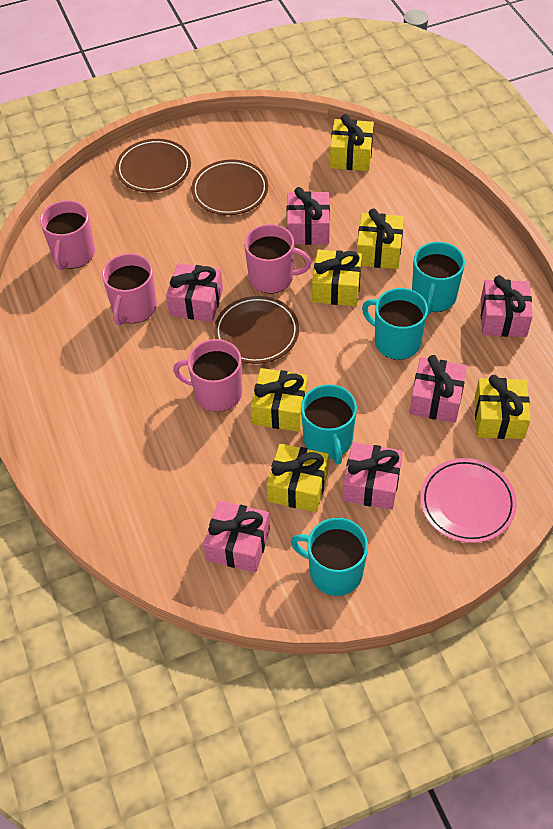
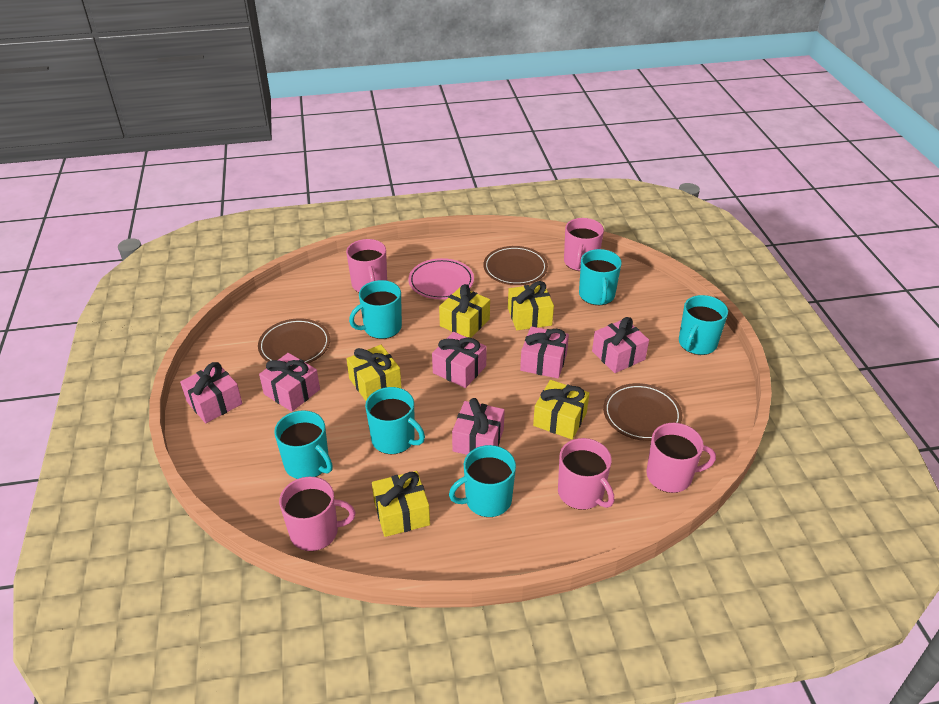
pink mug: 4 -> 5
turquoise mug: 4 -> 6
yellow gift: 6 -> 5

